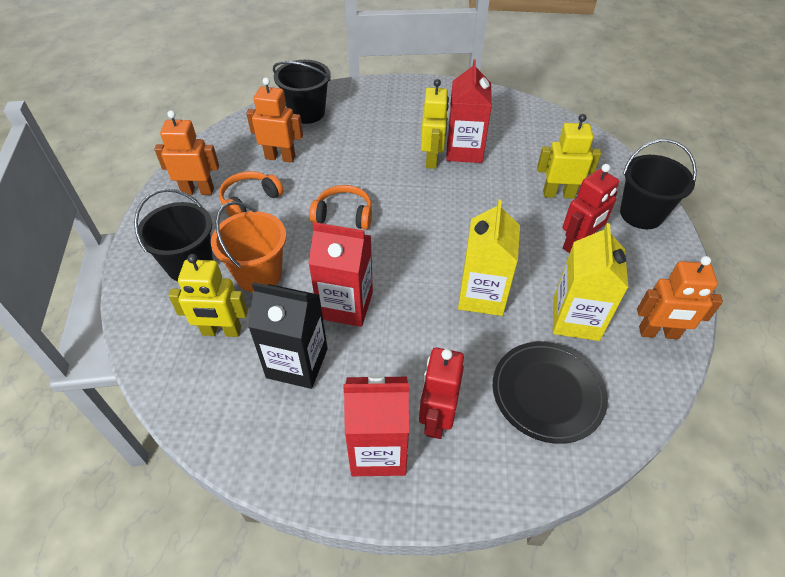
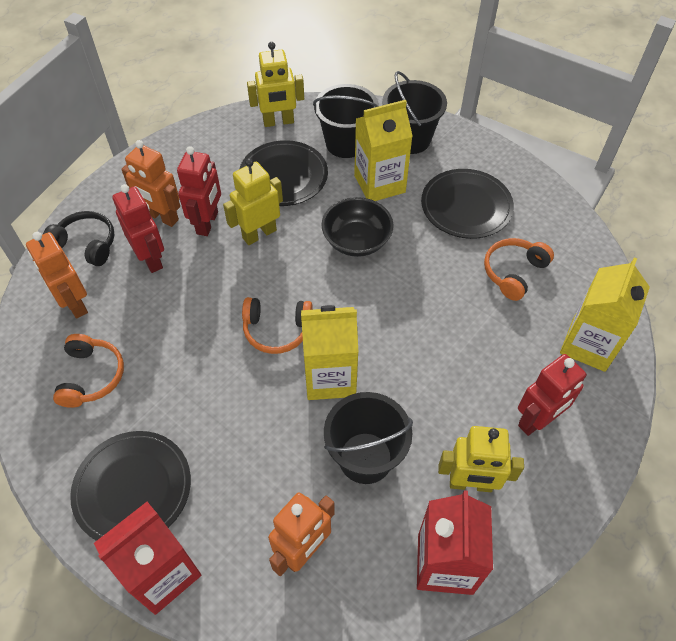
black bowl: 0 -> 1
black carton: 1 -> 0
black headphones: 0 -> 1
black plate: 1 -> 3
orange bucket: 1 -> 0
orange headphones: 2 -> 3
red carton: 3 -> 2
red robot: 2 -> 3
yellow carton: 2 -> 3

